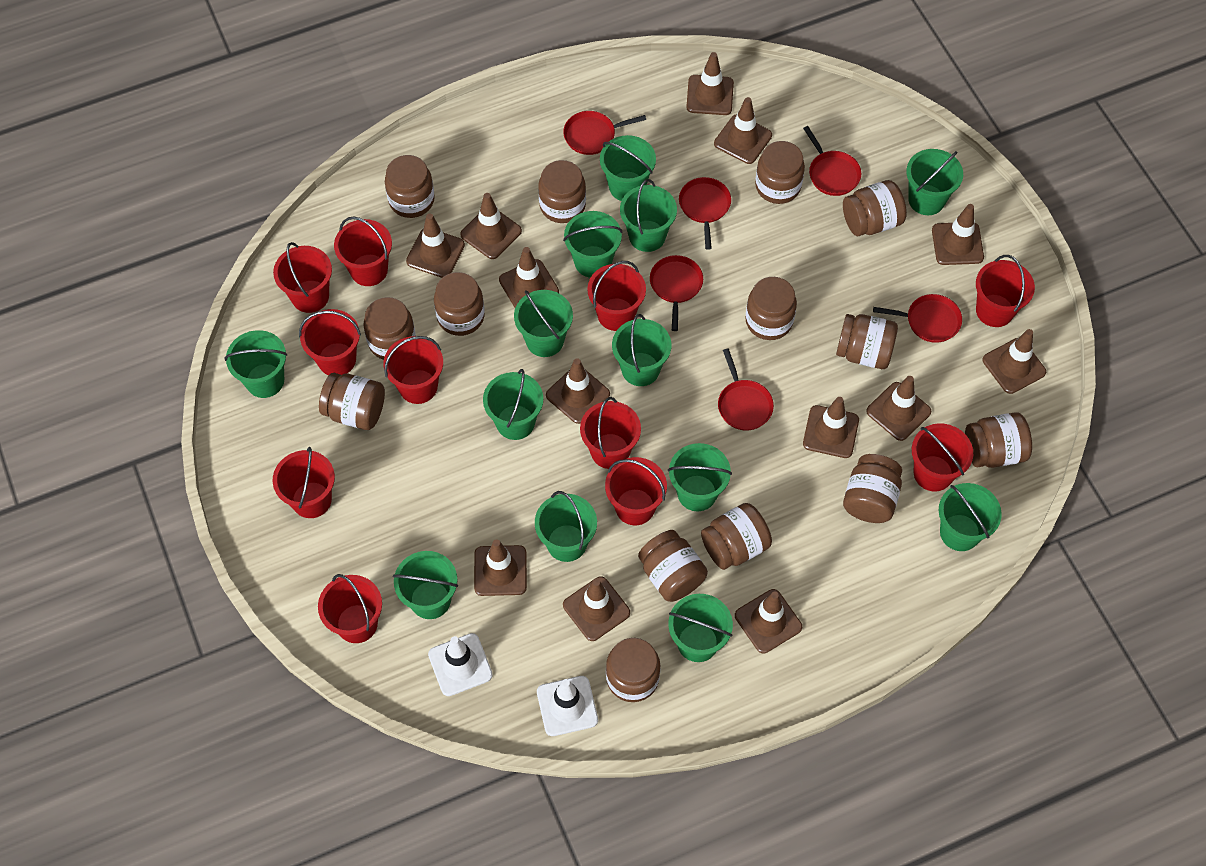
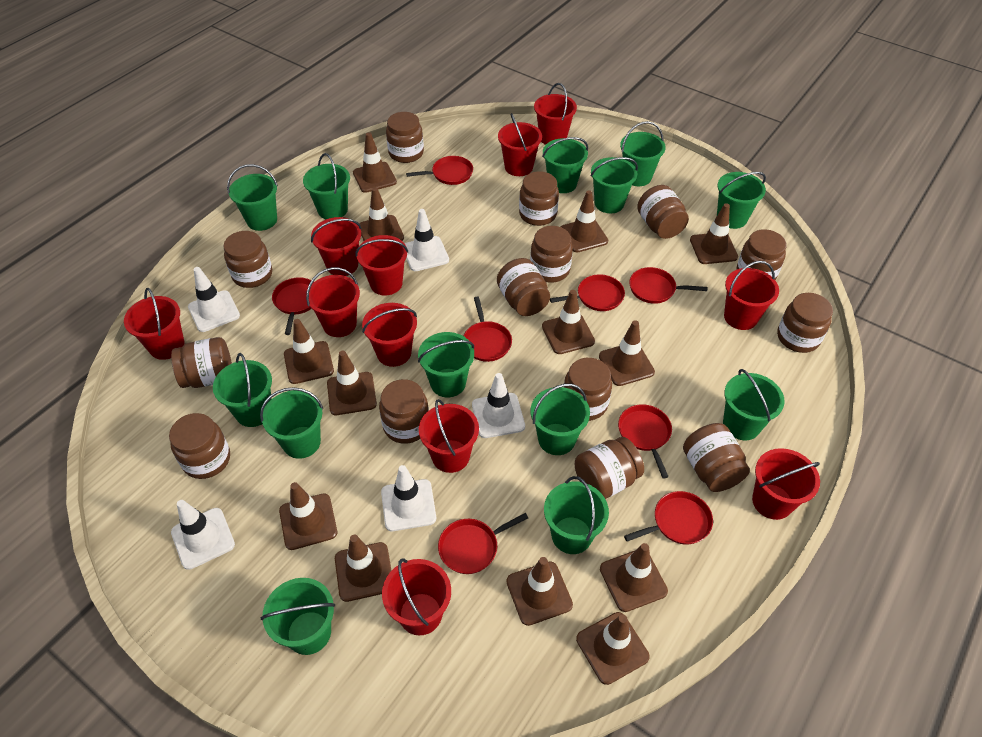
red pan: 6 -> 8
white traffic cone: 2 -> 5

